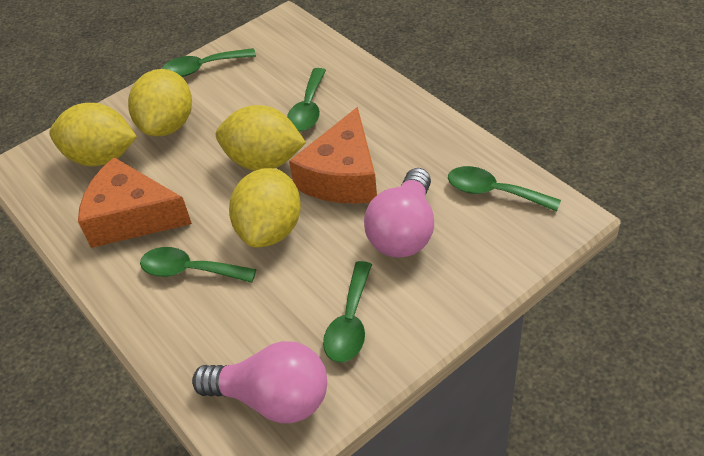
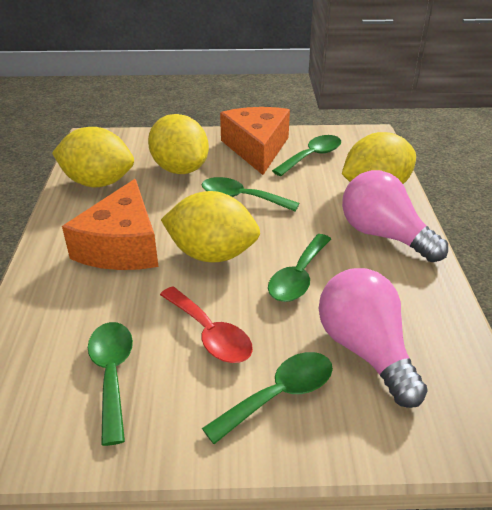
red spoon: 0 -> 1

